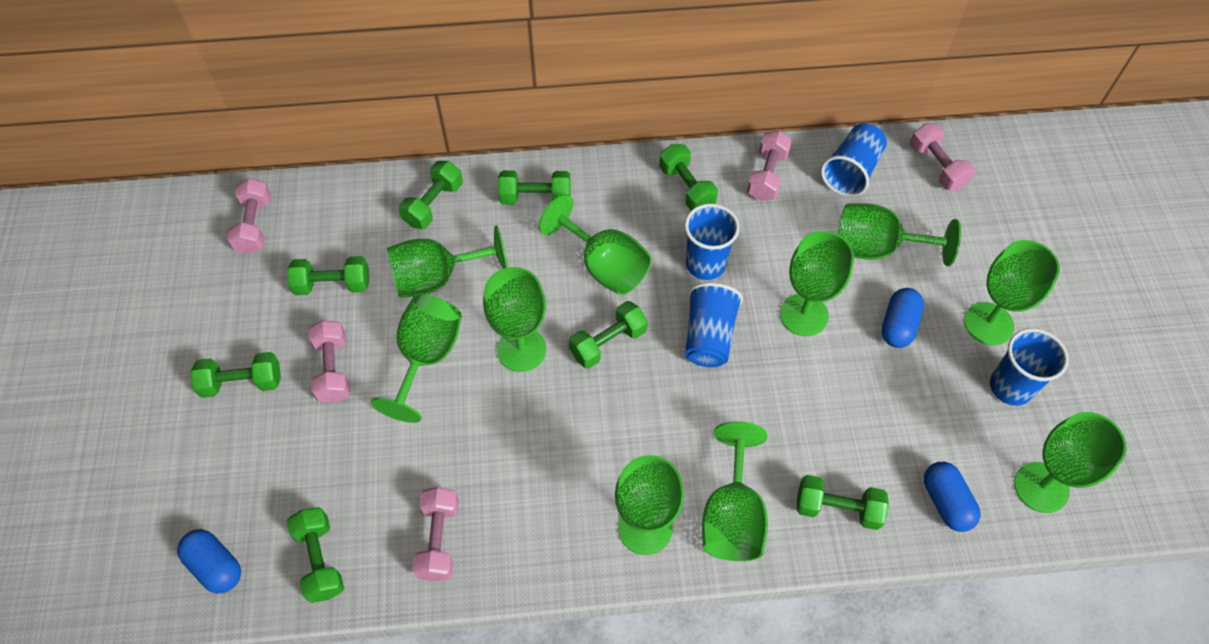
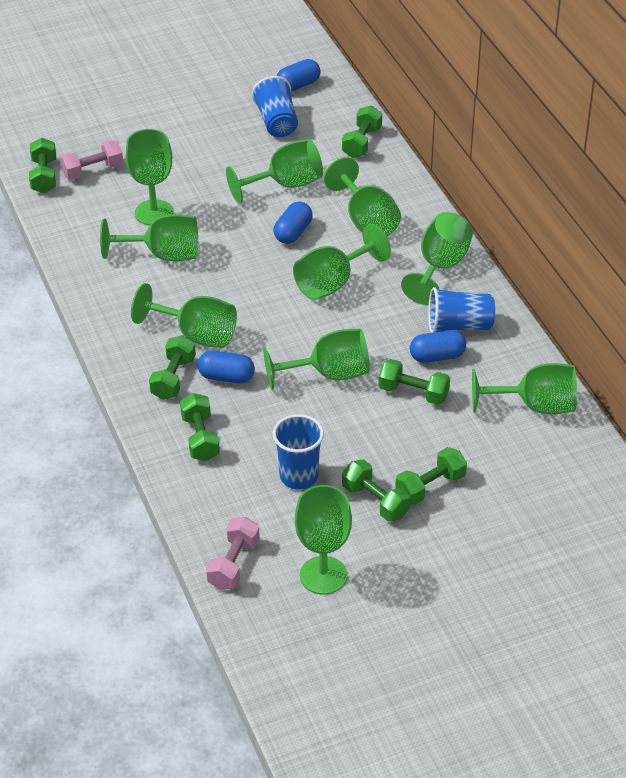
blue capsule: 3 -> 4
blue cup: 4 -> 3
green dumbbell: 8 -> 7
pink dumbbell: 5 -> 2

